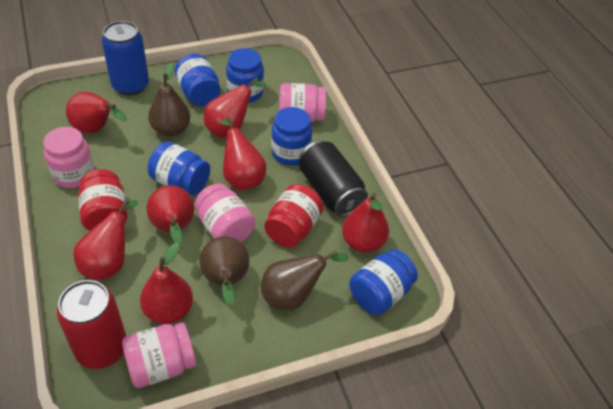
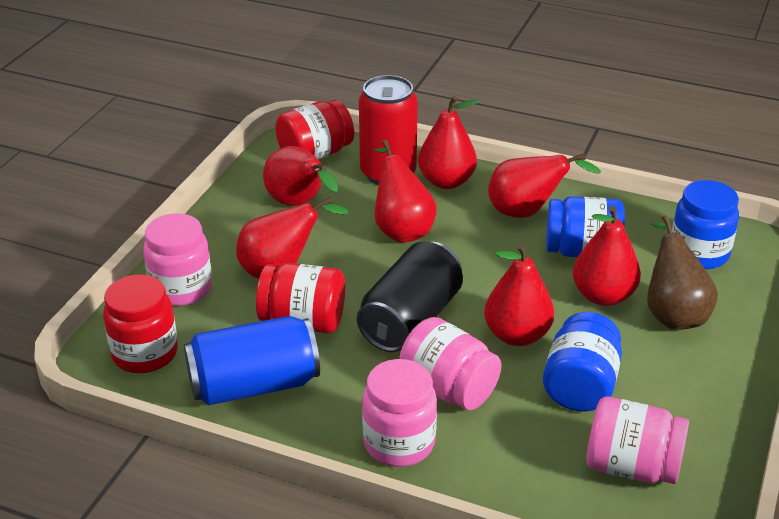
blue jar: 5 -> 3
brown pear: 3 -> 1
red jar: 2 -> 3

